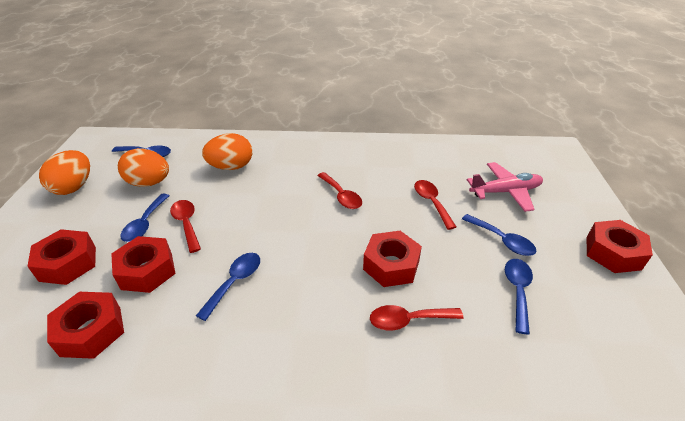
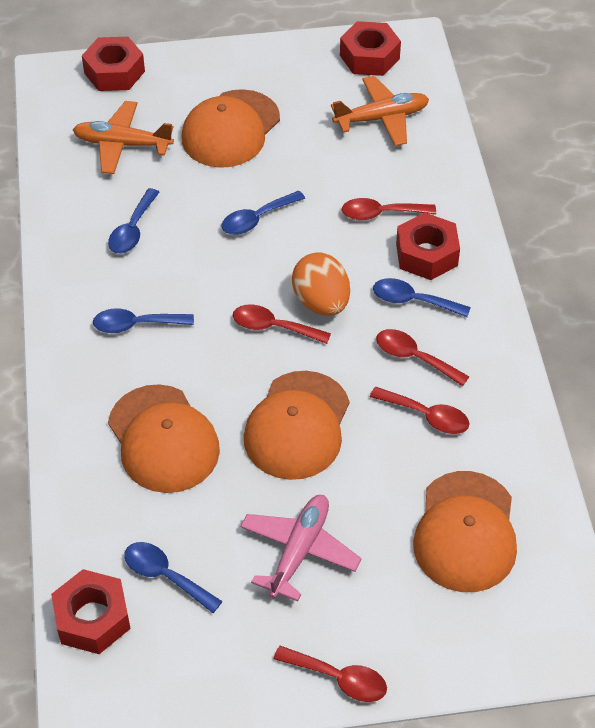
orange cap: 0 -> 4
orange egg: 3 -> 1
orange plane: 0 -> 2
red nut: 5 -> 4
red spoon: 4 -> 5

